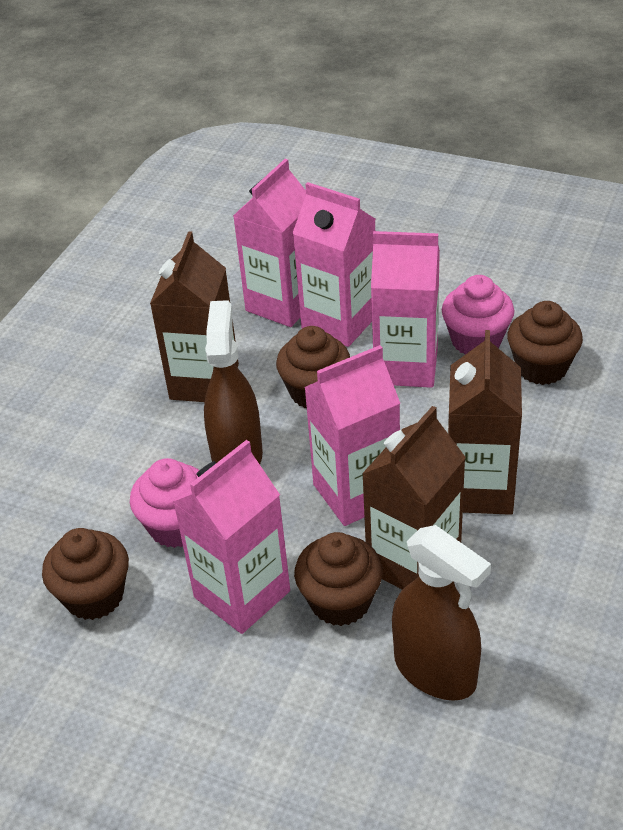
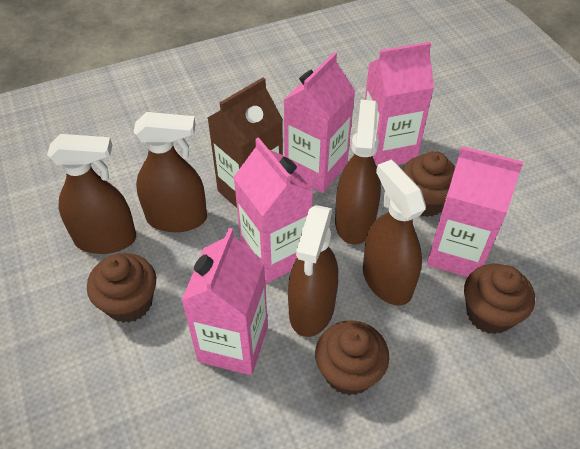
brown carton: 3 -> 1
brown spray bottle: 2 -> 5
pink cupcake: 2 -> 0

